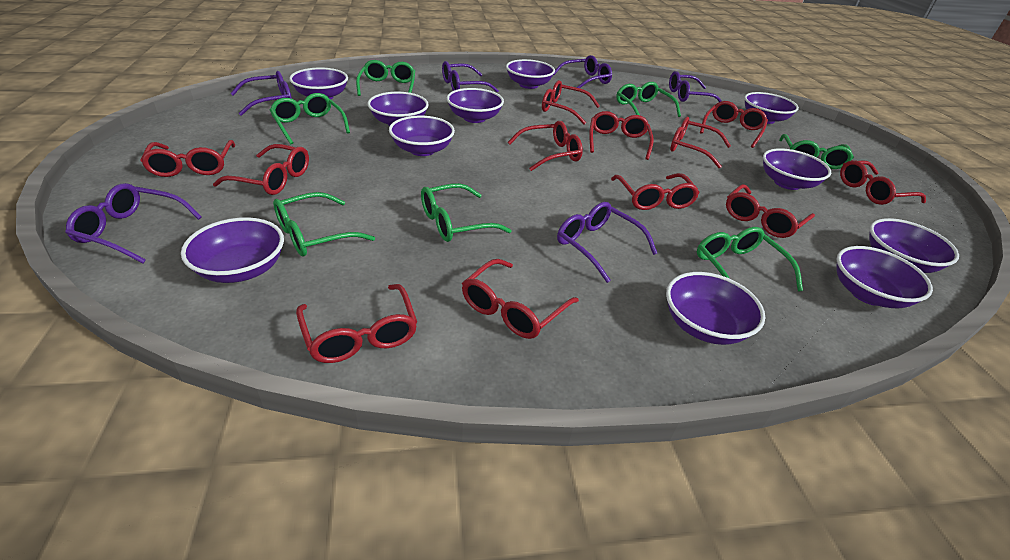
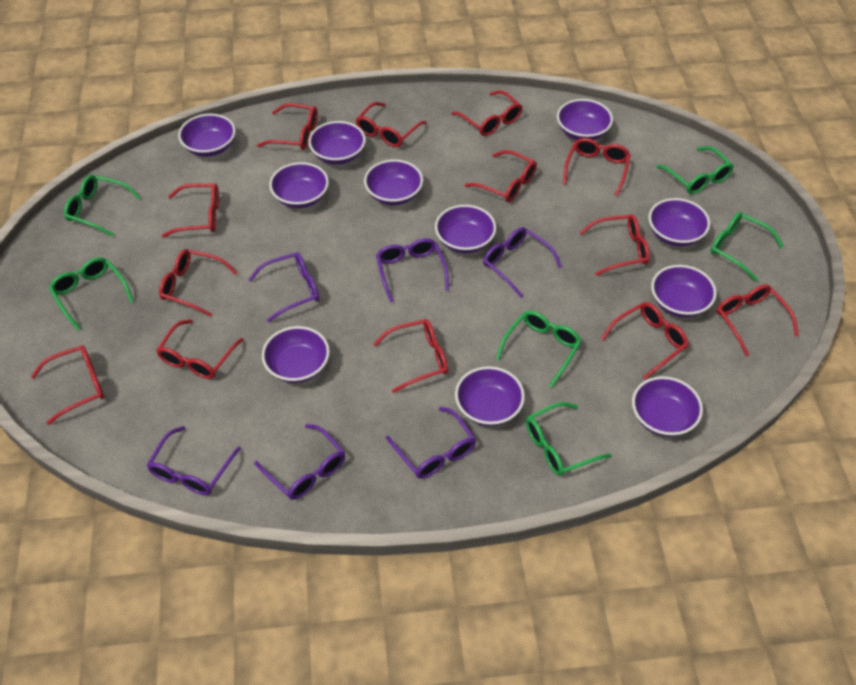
green glasses: 7 -> 6
red glasses: 12 -> 13

